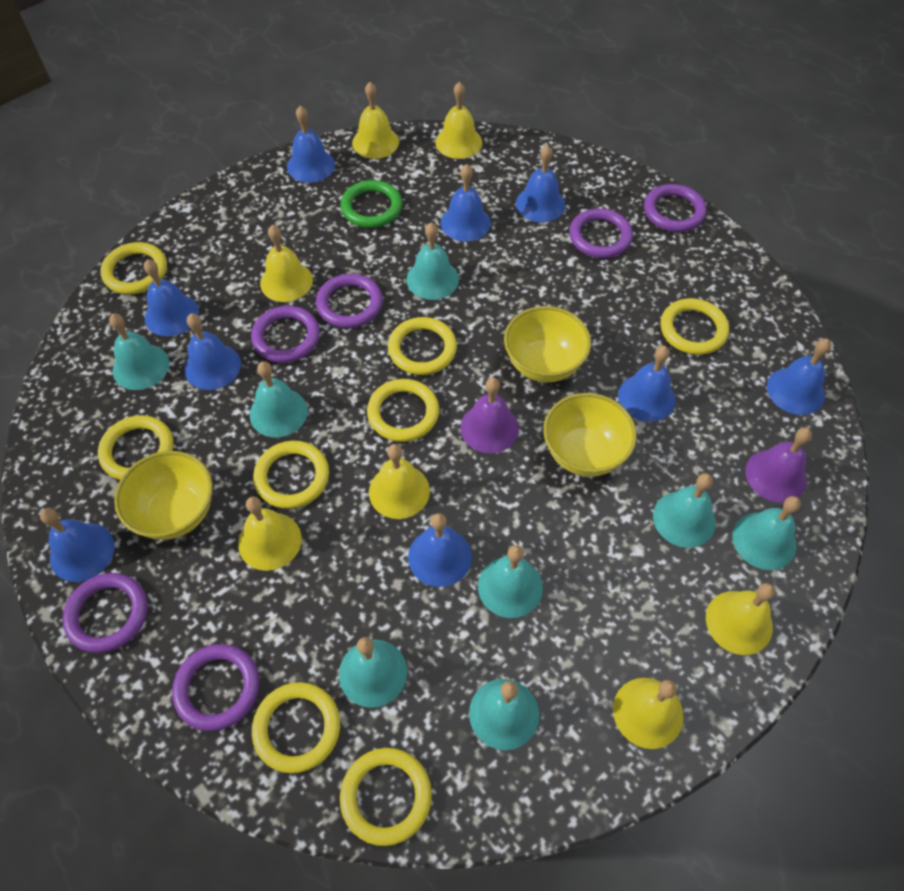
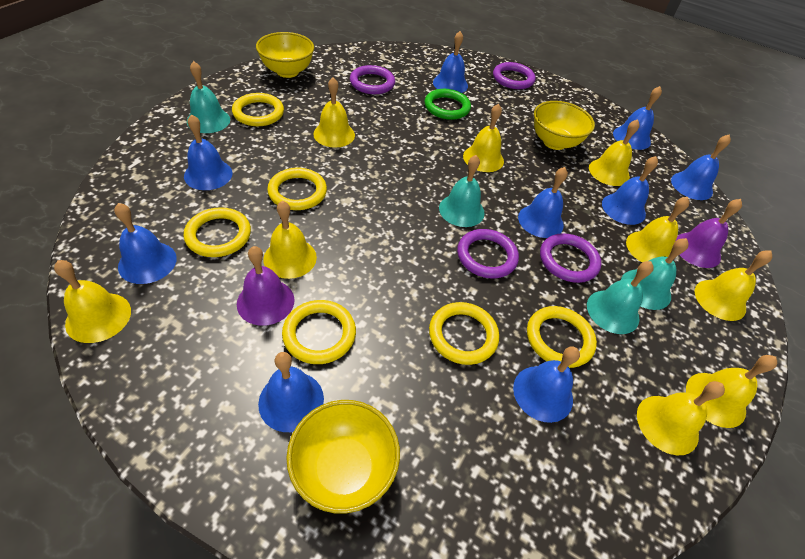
purple ring: 6 -> 4
turquoise bell: 8 -> 4
yellow bell: 7 -> 9
yellow ring: 8 -> 6

